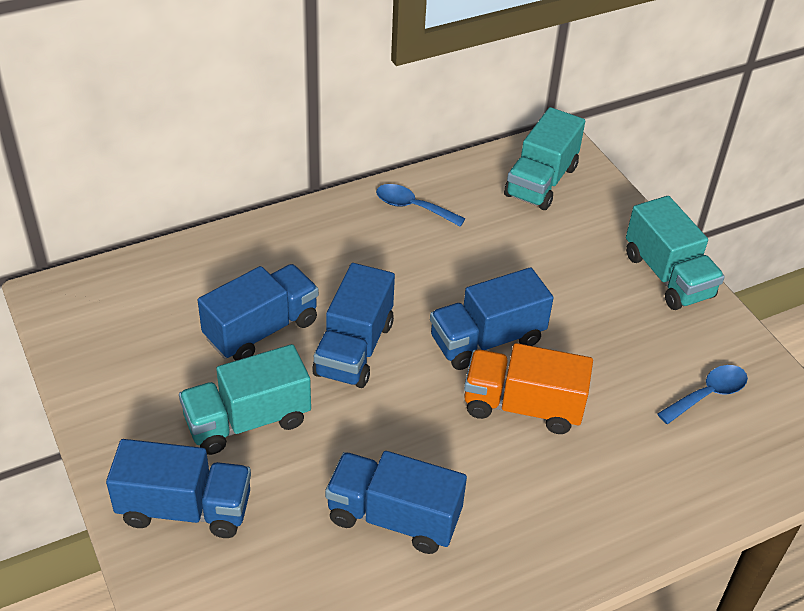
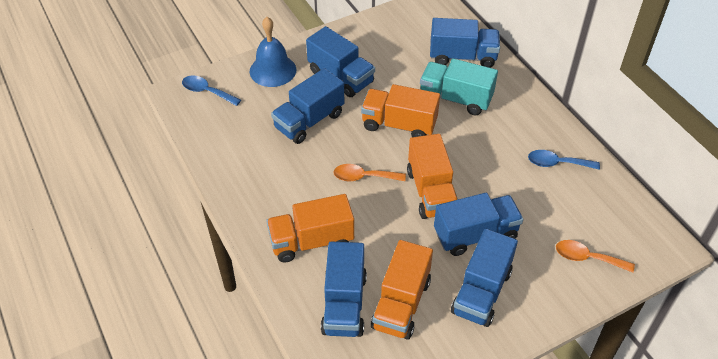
blue bell: 0 -> 1
blue truck: 5 -> 6
orange spoon: 0 -> 2
orange truck: 1 -> 4
turquoise truck: 3 -> 1

